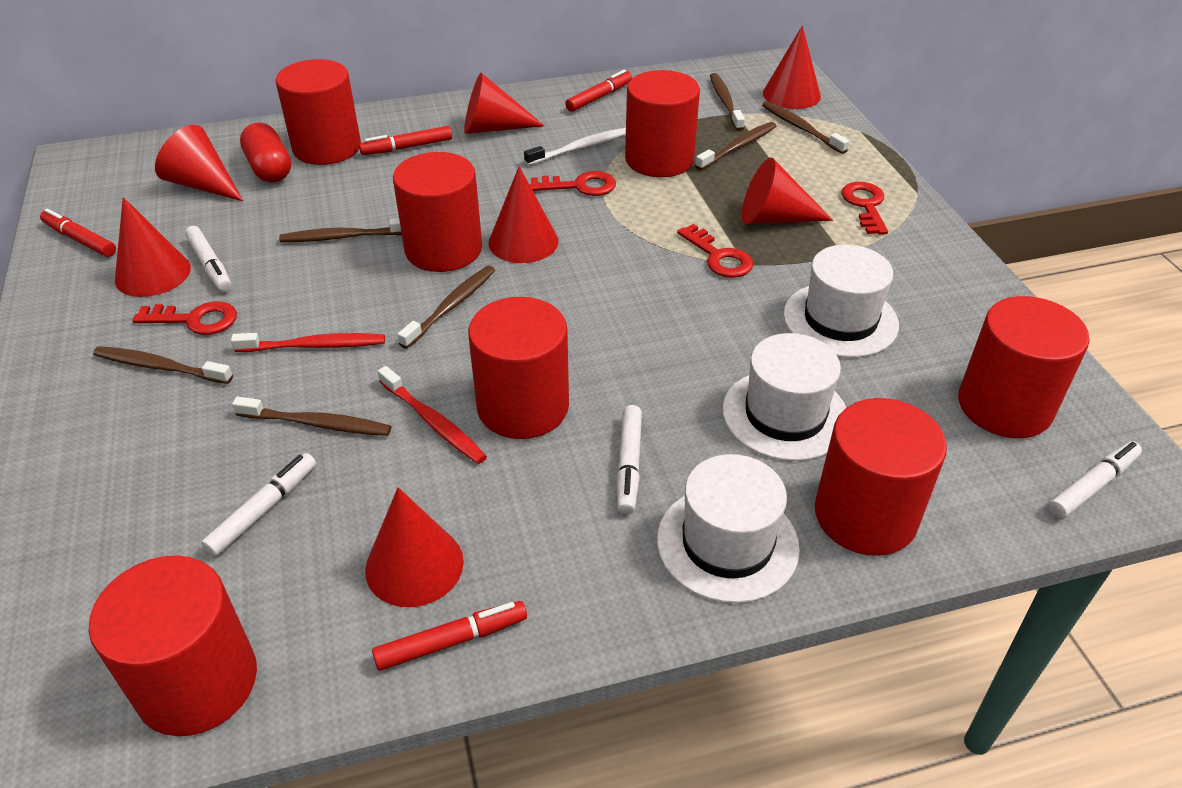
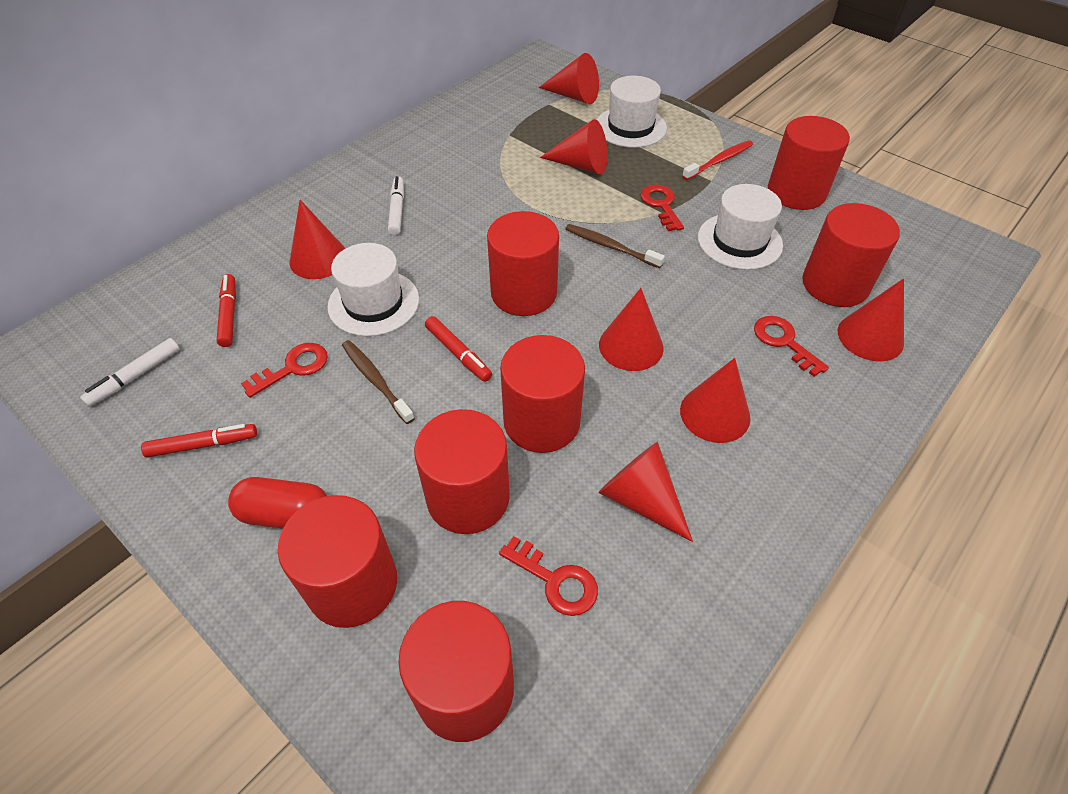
brown toothbrush: 7 -> 2
red marker: 4 -> 3
red toothbrush: 2 -> 1
white marker: 4 -> 2
white toothbrush: 1 -> 0

